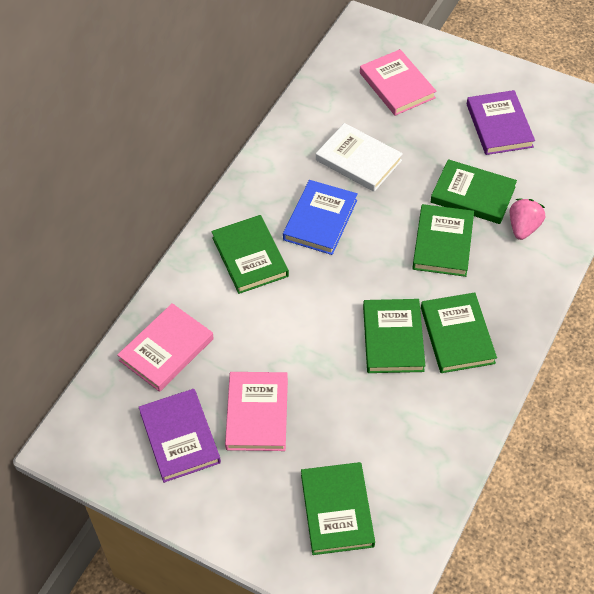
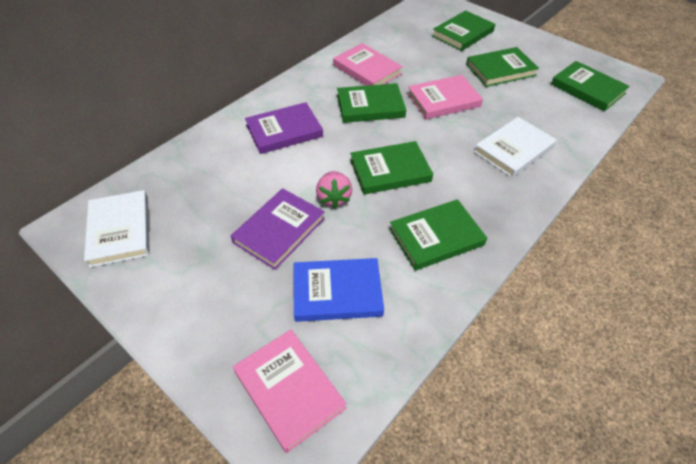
white book: 1 -> 2

